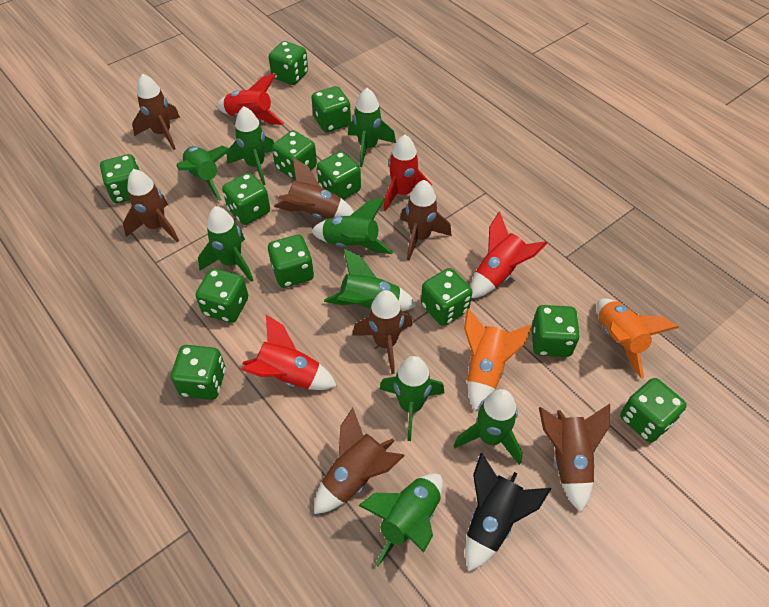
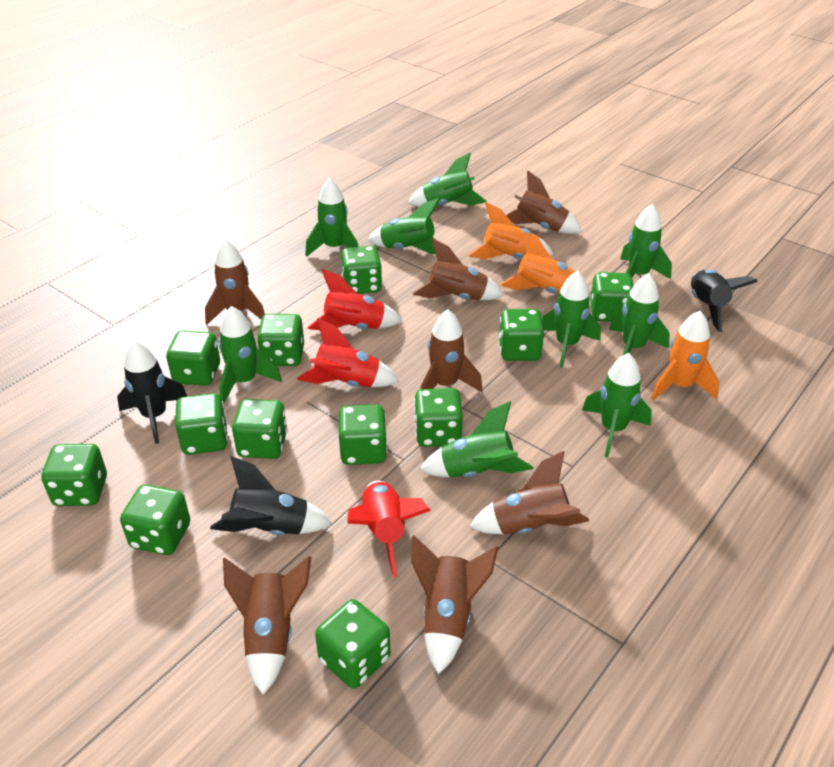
black rocket: 1 -> 3
orange rocket: 2 -> 3
red rocket: 4 -> 3

